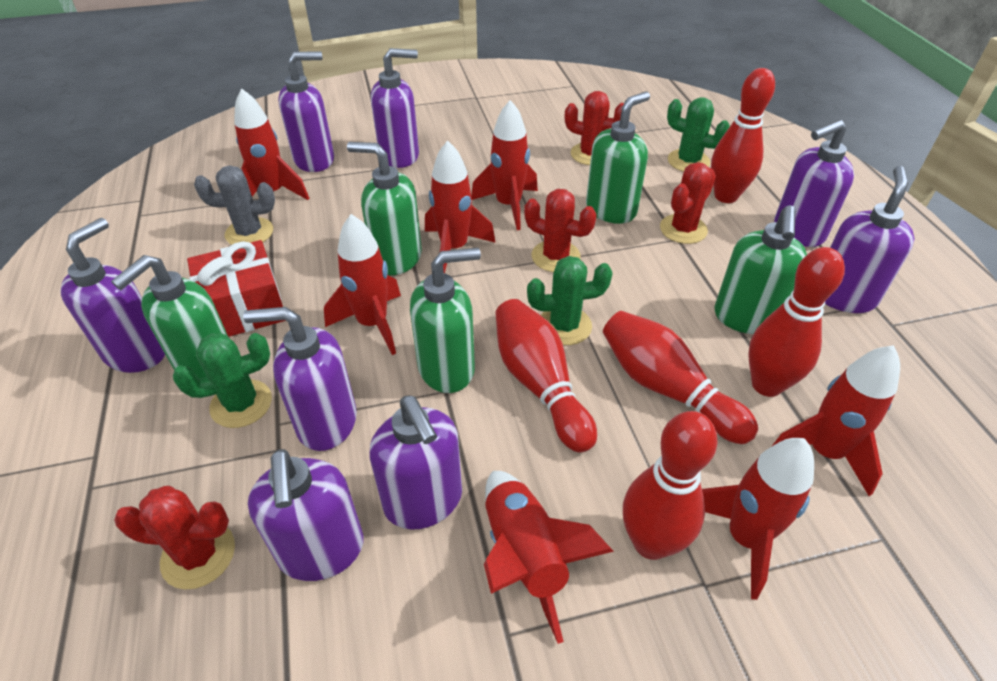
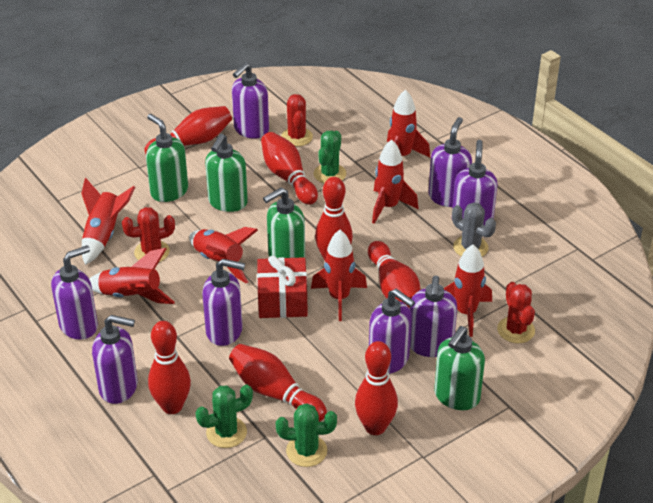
green soap dispenser: 5 -> 4
red bowling pin: 5 -> 7
red cactus: 4 -> 3

